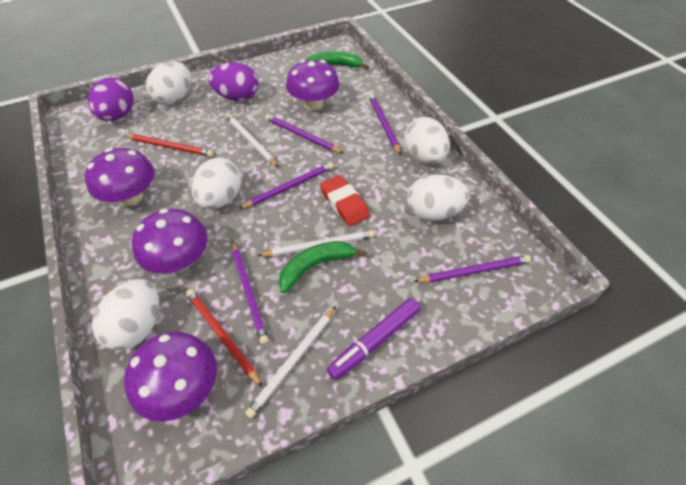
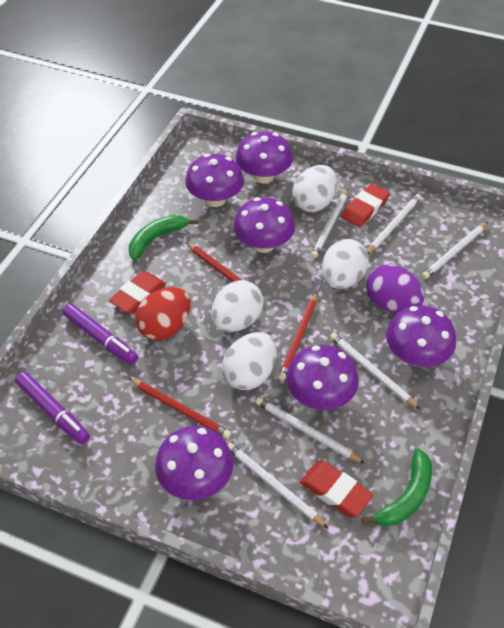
purple egg: 2 -> 1
purple marker: 1 -> 2
purple mushroom: 4 -> 6
purple pencil: 5 -> 0
red egg: 0 -> 1
red eraser: 1 -> 3
red pencil: 2 -> 3
white egg: 5 -> 4
white pencil: 3 -> 6

